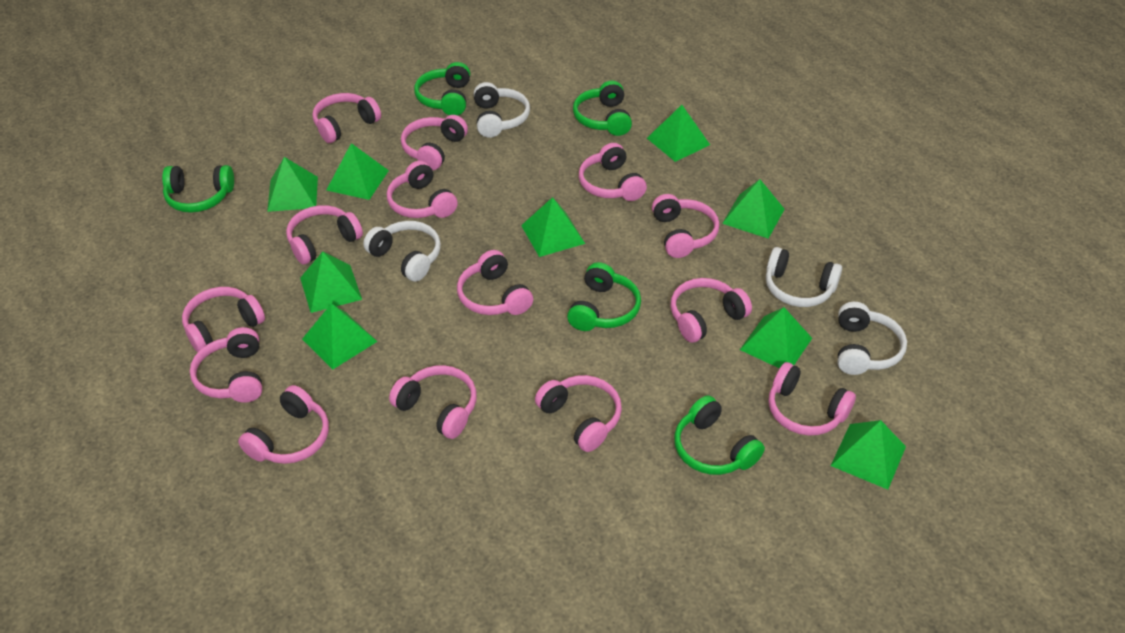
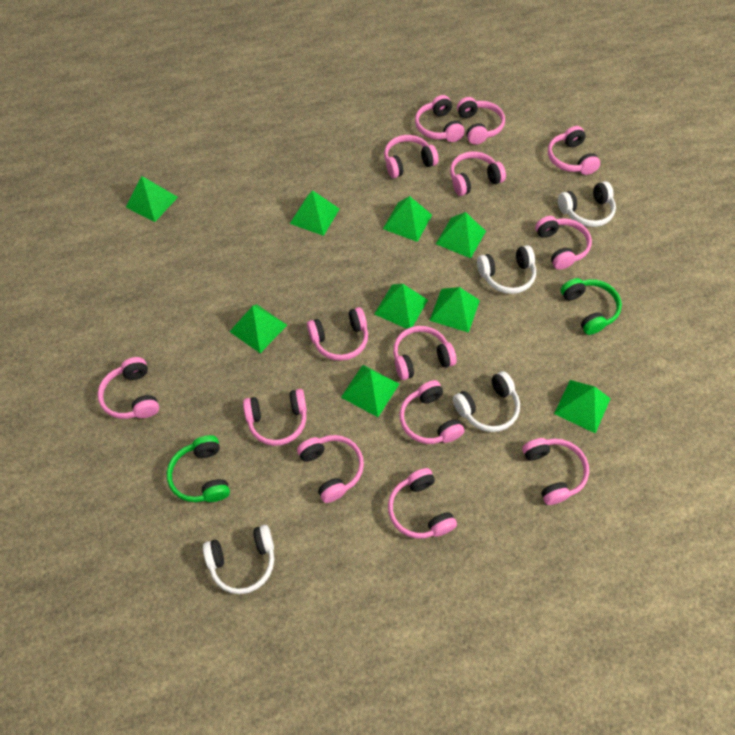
green headphones: 5 -> 2

